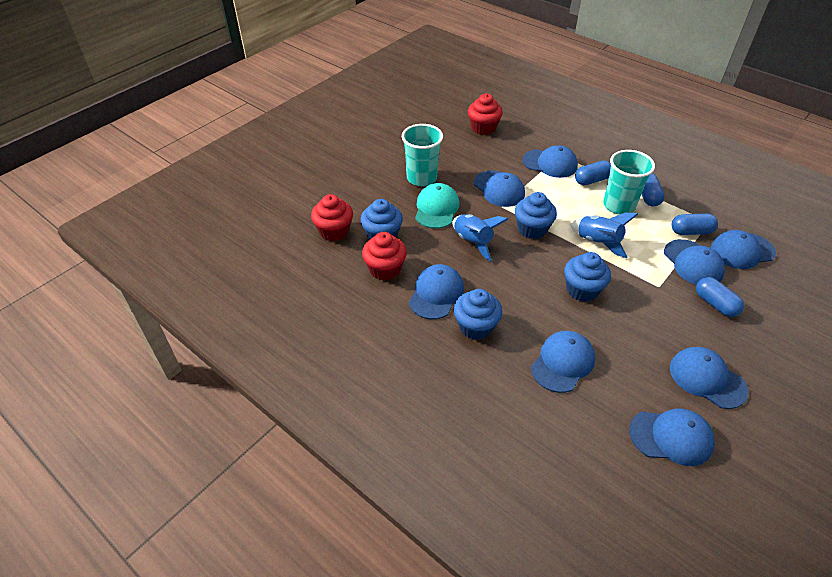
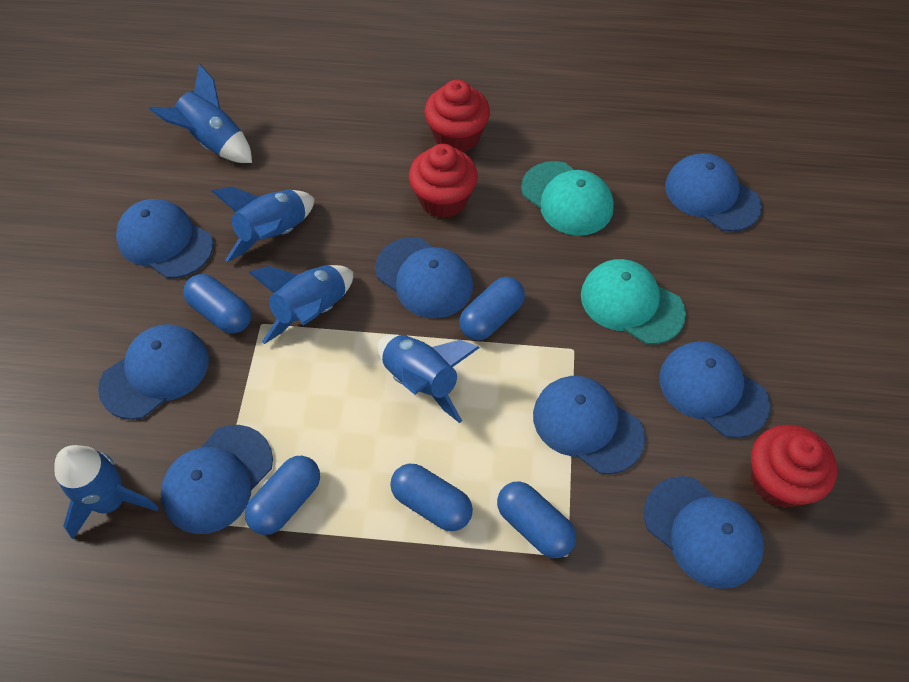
blue capsule: 4 -> 5
blue cupcake: 4 -> 0
blue rocket: 2 -> 5
turquoise cap: 1 -> 2
turquoise cup: 2 -> 0

